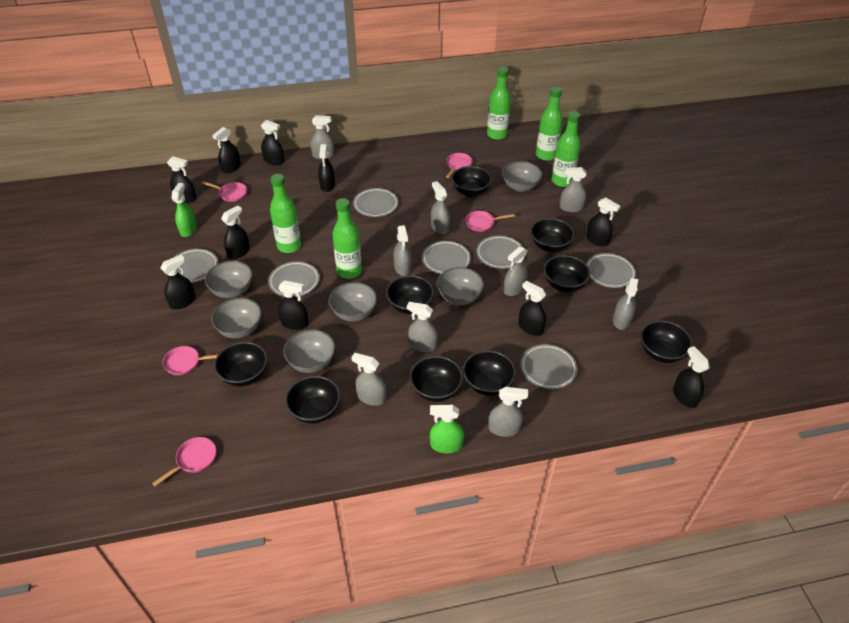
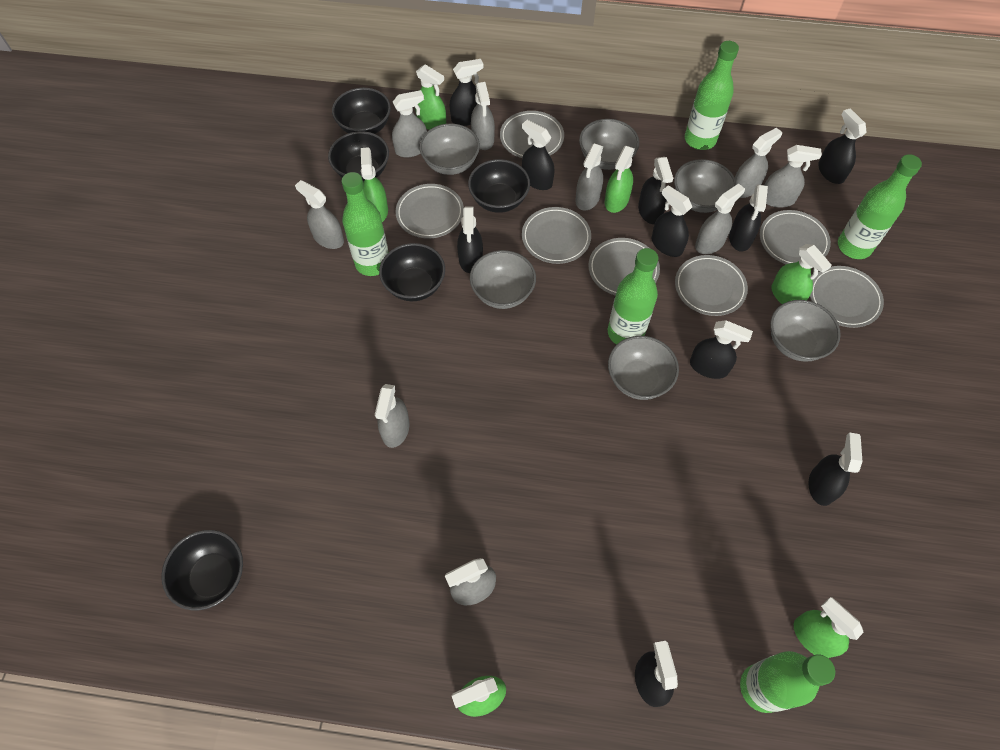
black bowl: 9 -> 5
green spray bottle: 2 -> 6
pink pan: 5 -> 0

